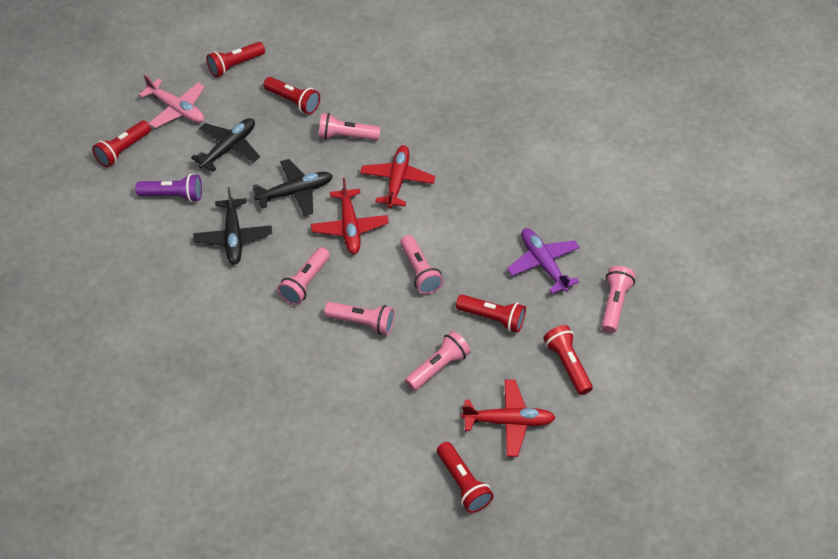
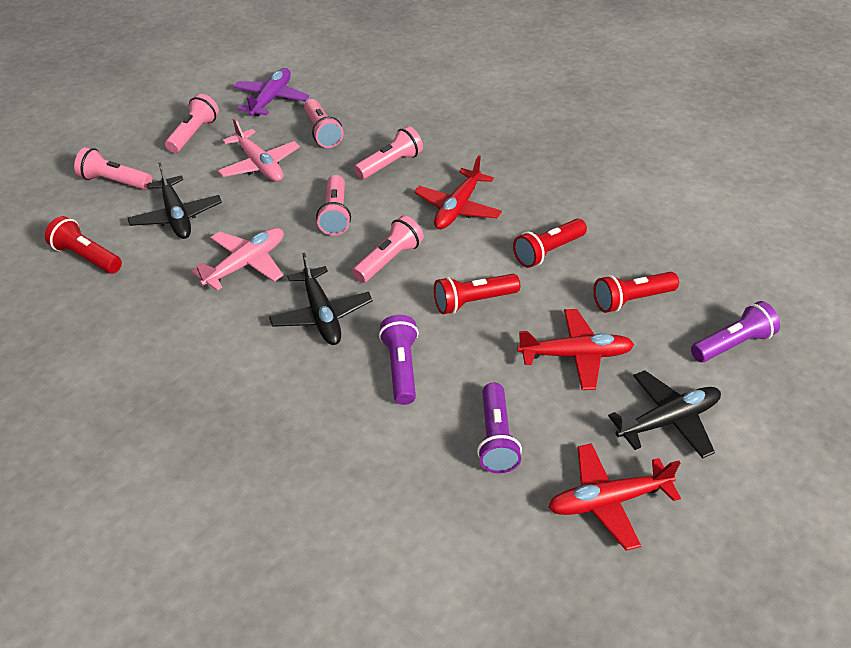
pink plane: 1 -> 2
purple flashlight: 1 -> 3
red flashlight: 6 -> 4

